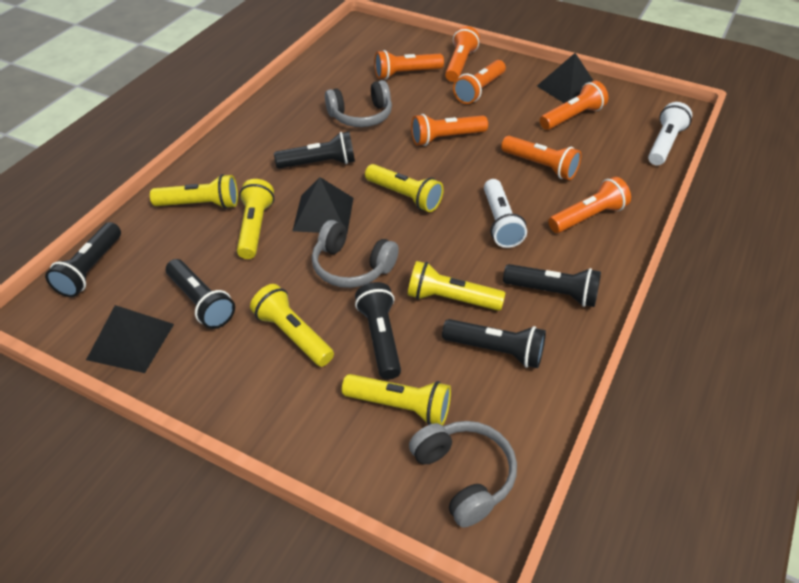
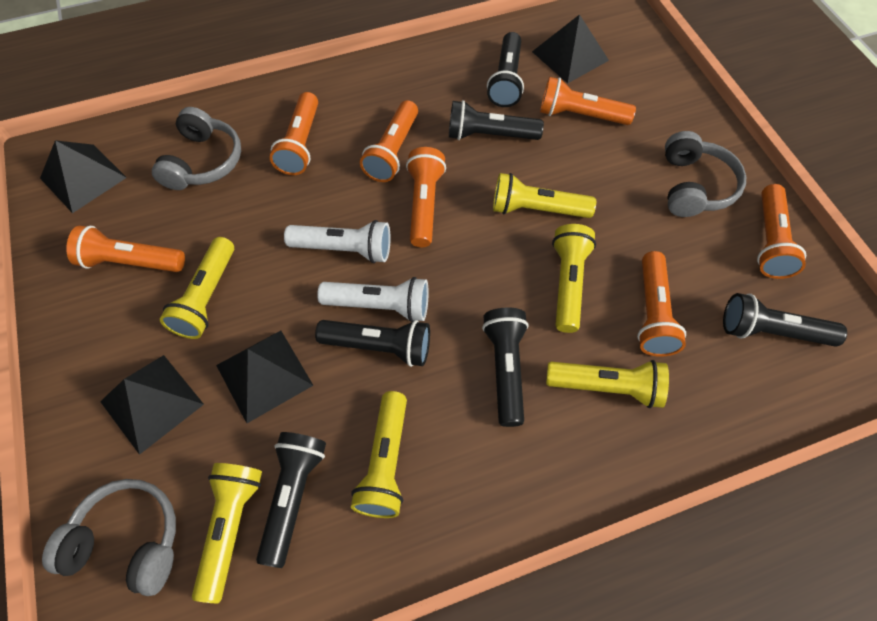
black pyramid: 3 -> 4

